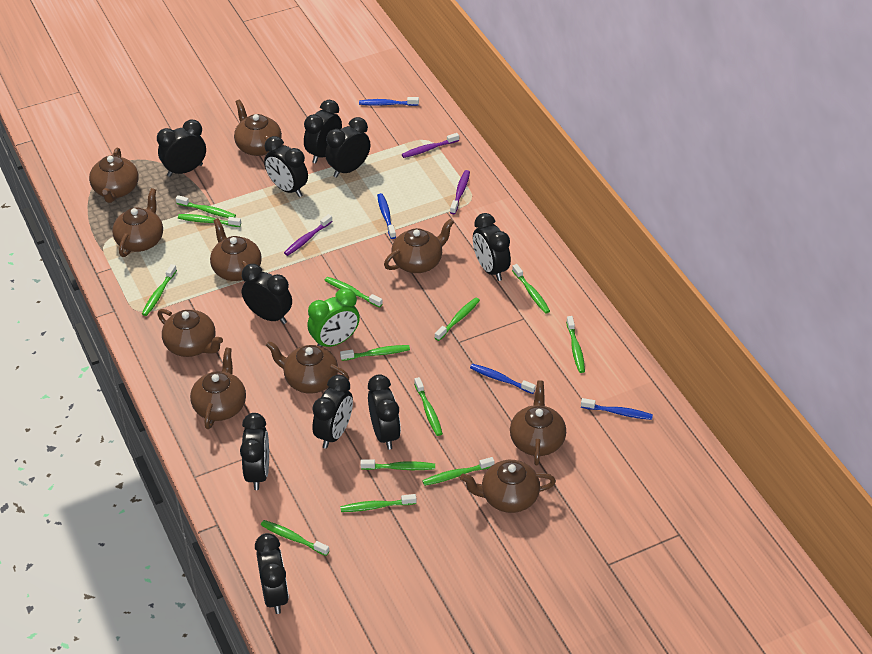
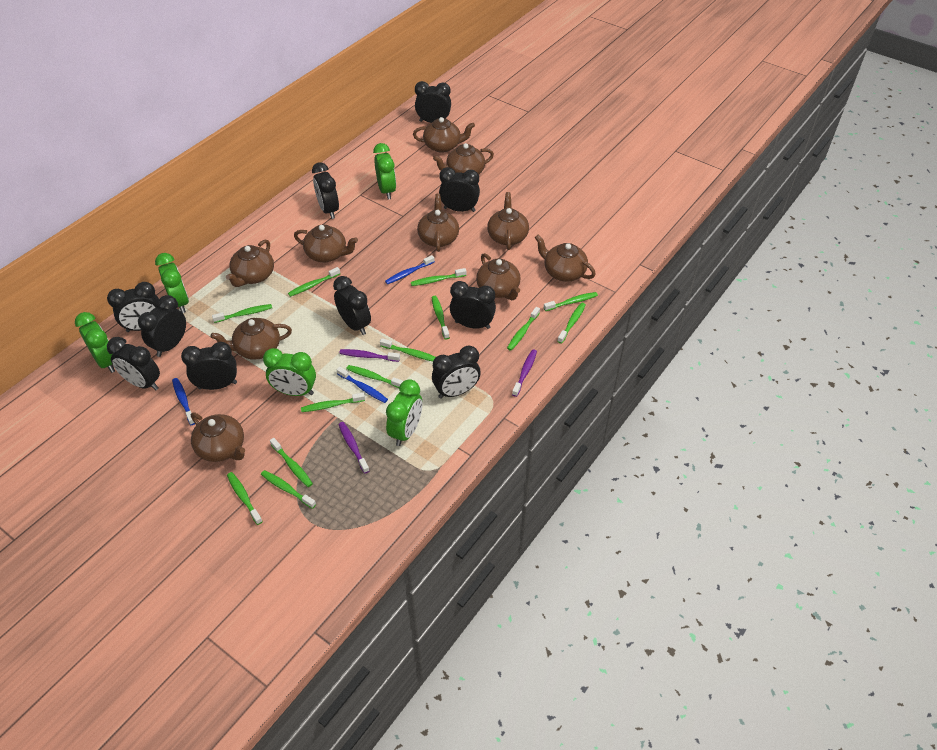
blue toothbrush: 4 -> 3
green clock: 1 -> 5

